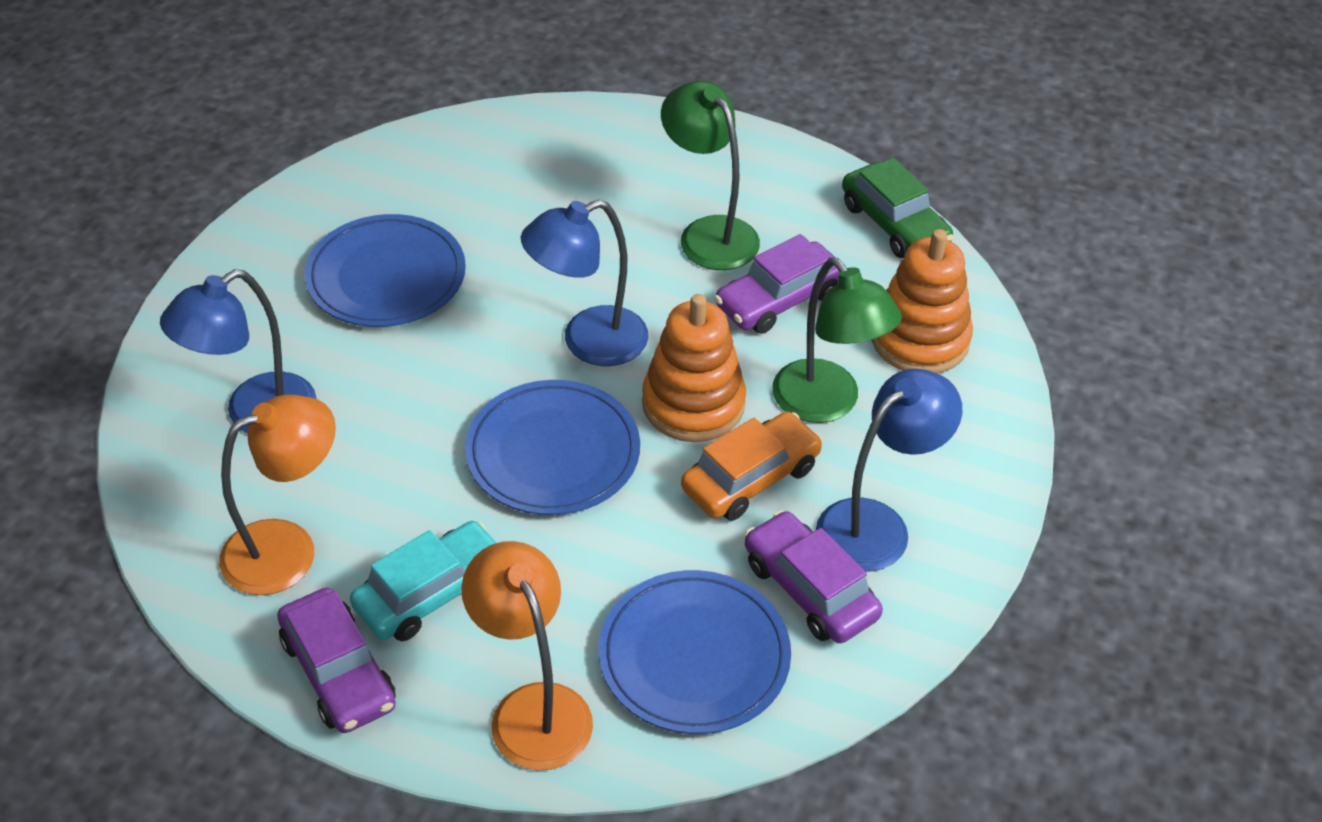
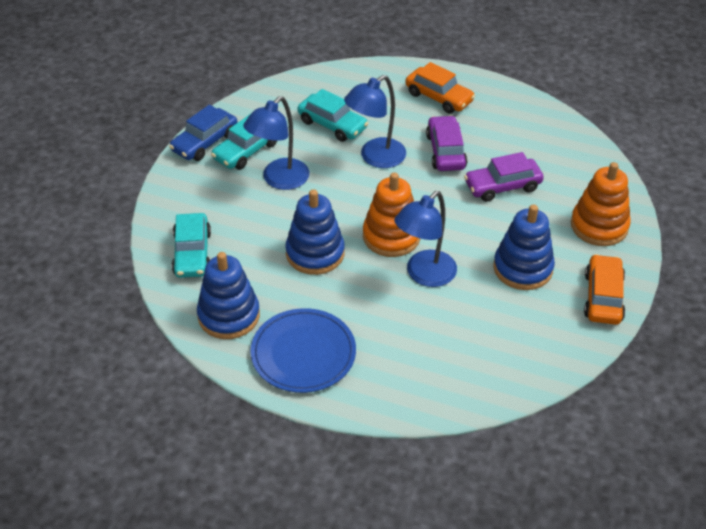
blue car: 0 -> 1
blue plate: 3 -> 1
blue stacking toy: 0 -> 3
green car: 1 -> 0
green lamp: 2 -> 0
orange car: 1 -> 2
orange lamp: 2 -> 0
purple car: 3 -> 2
turquoise car: 1 -> 3

